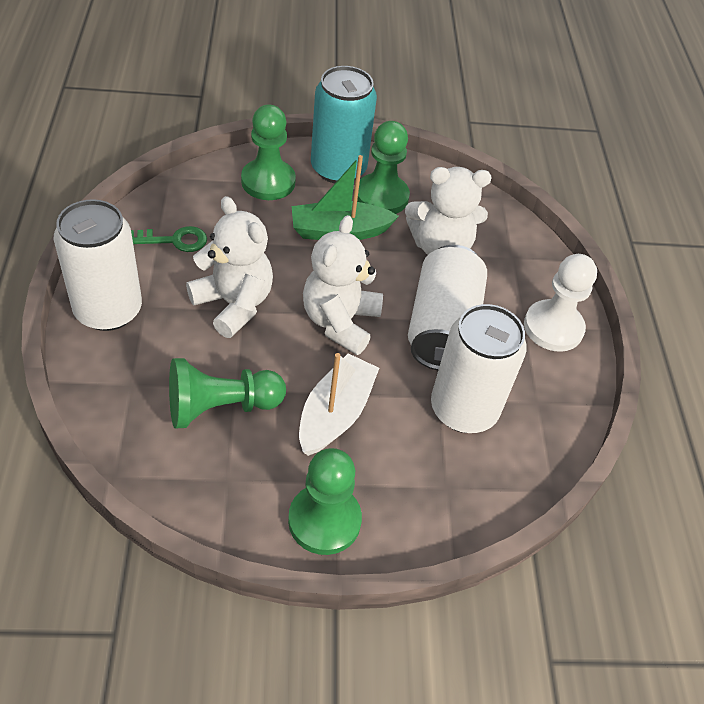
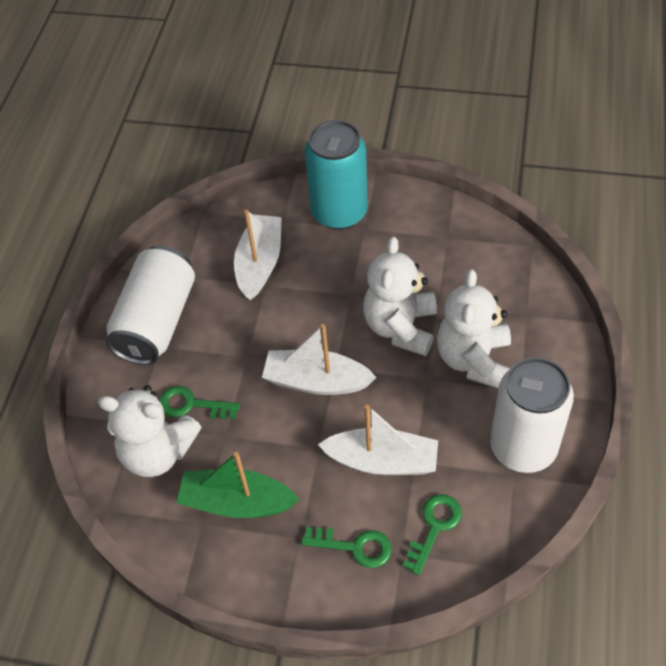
green key: 1 -> 3
green pawn: 4 -> 0
white boat: 1 -> 3
white can: 3 -> 2
white pawn: 1 -> 0

